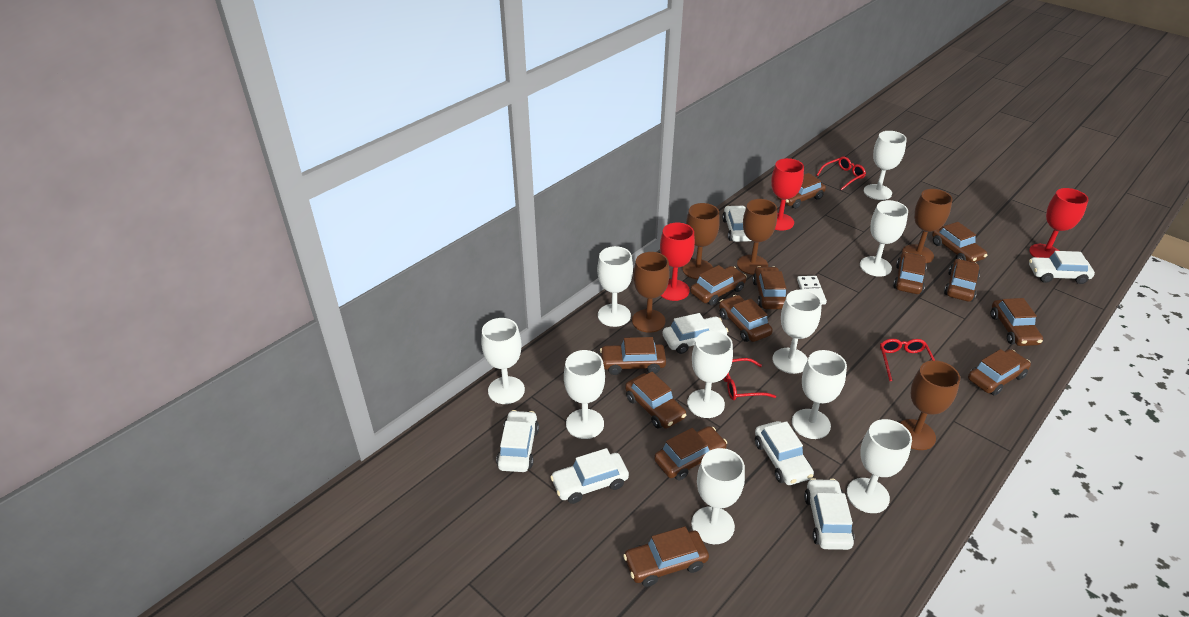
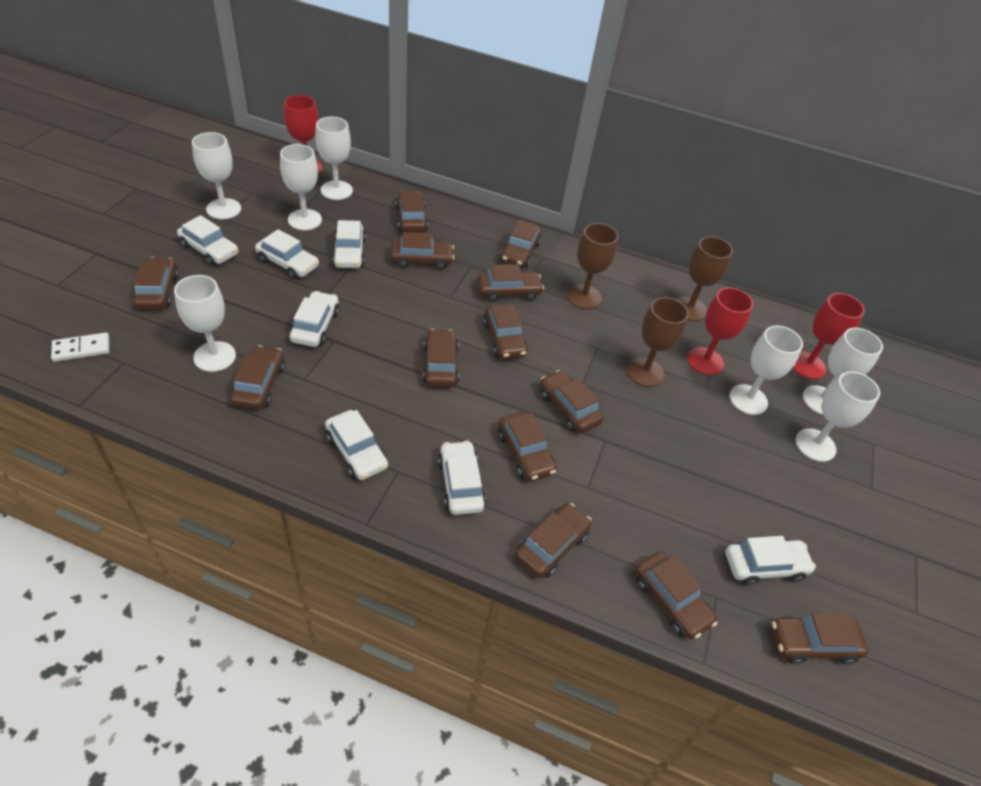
brown goblet: 5 -> 3
red glasses: 3 -> 0
white goblet: 10 -> 7

